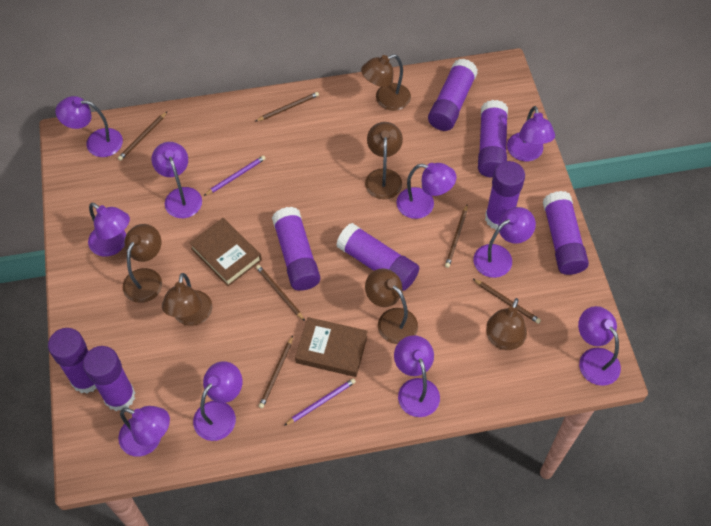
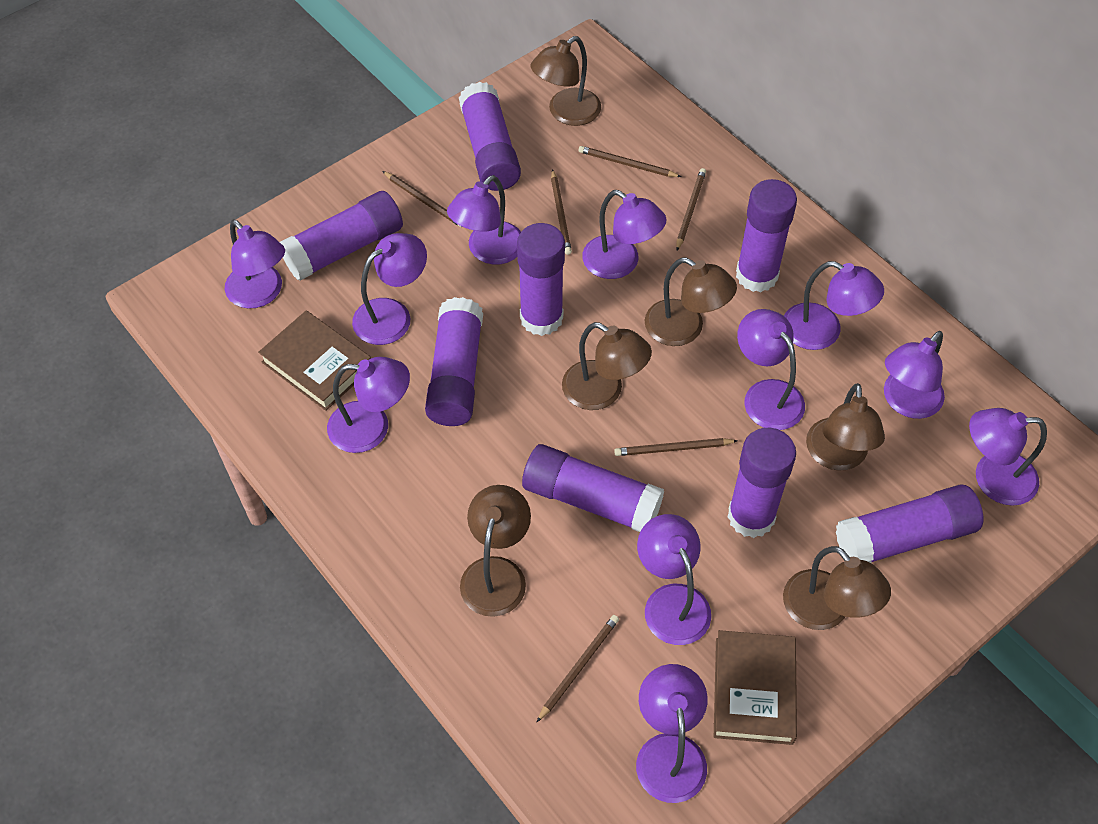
purple lamp: 10 -> 11
purple pencil: 2 -> 0

